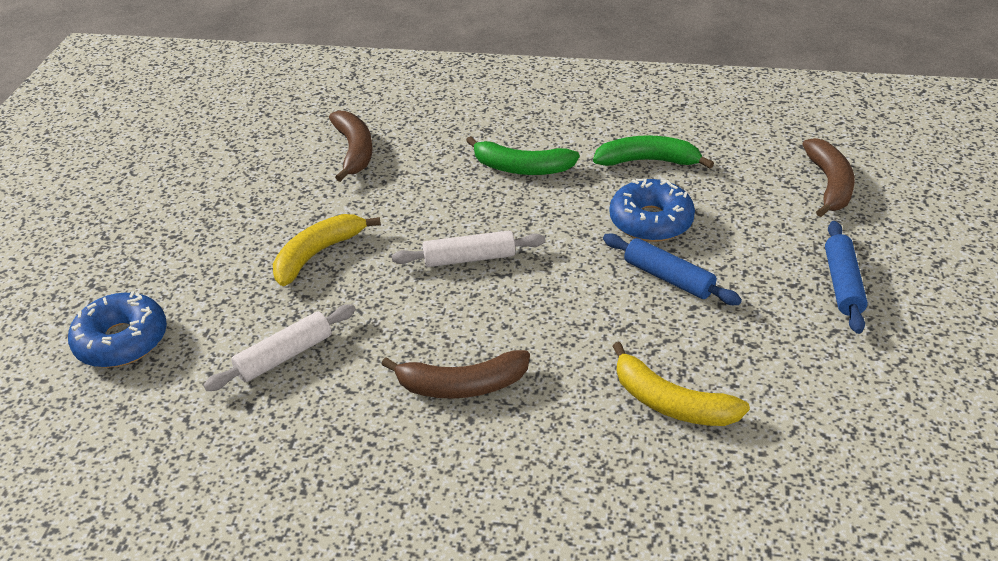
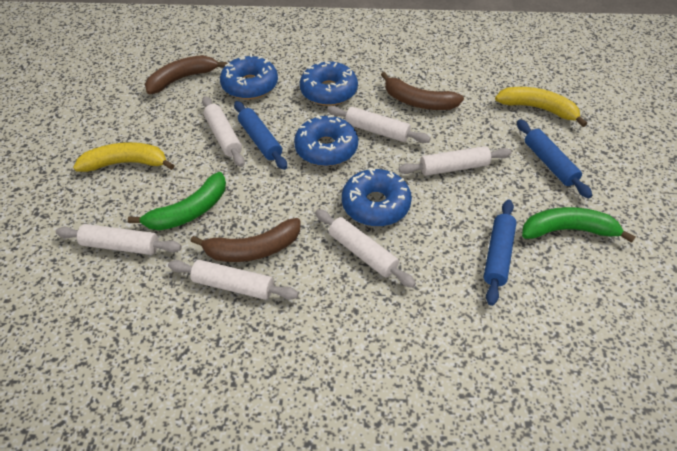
blue donut: 2 -> 4
blue rolling pin: 2 -> 3
white rolling pin: 2 -> 6

